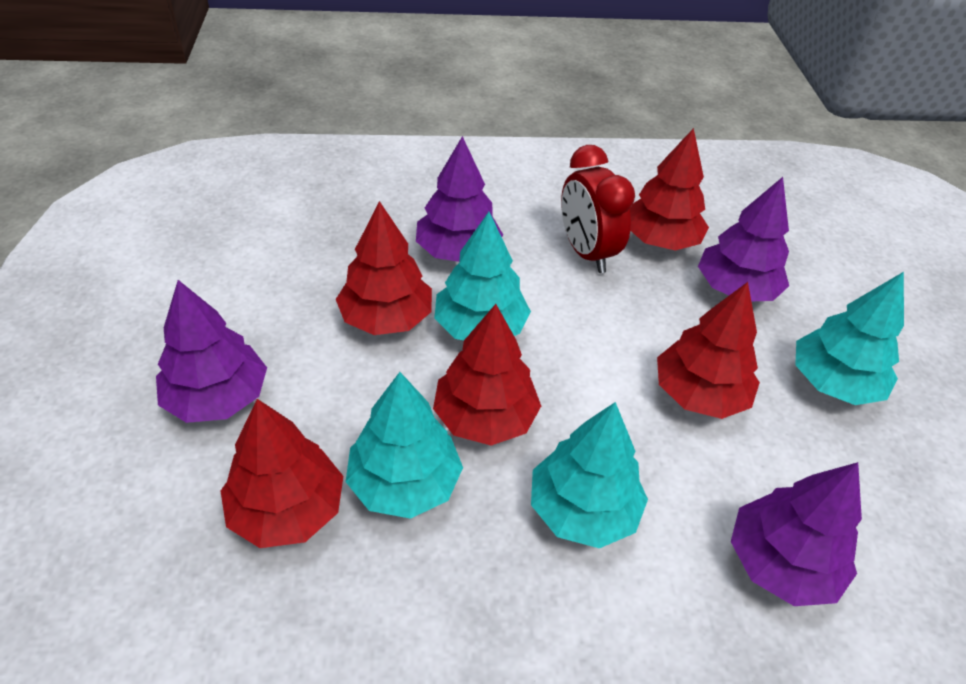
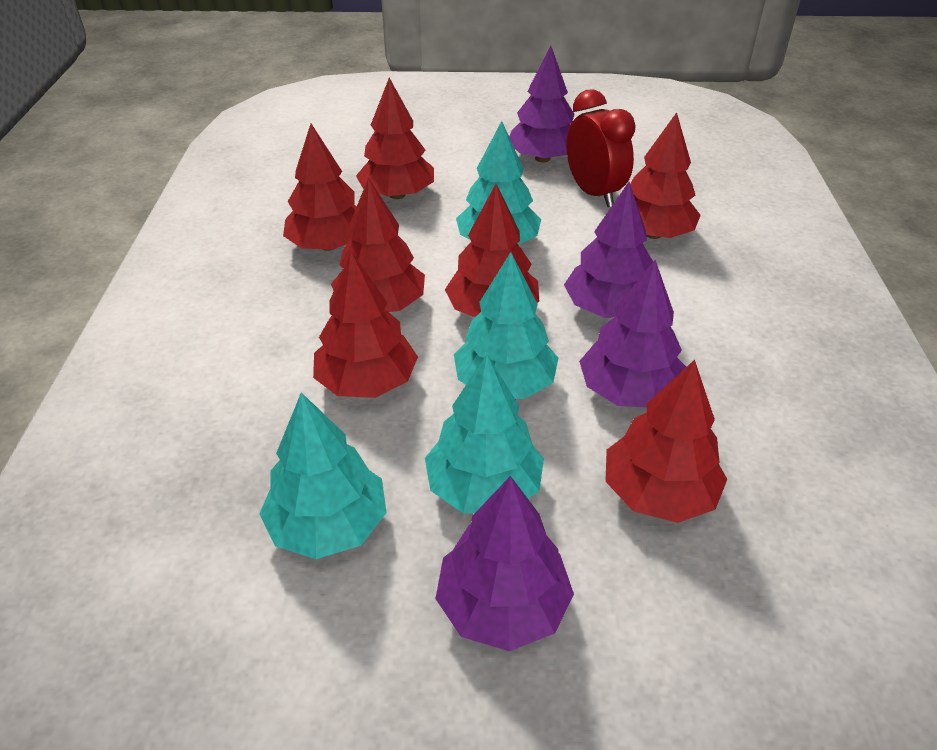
red tree: 5 -> 7

